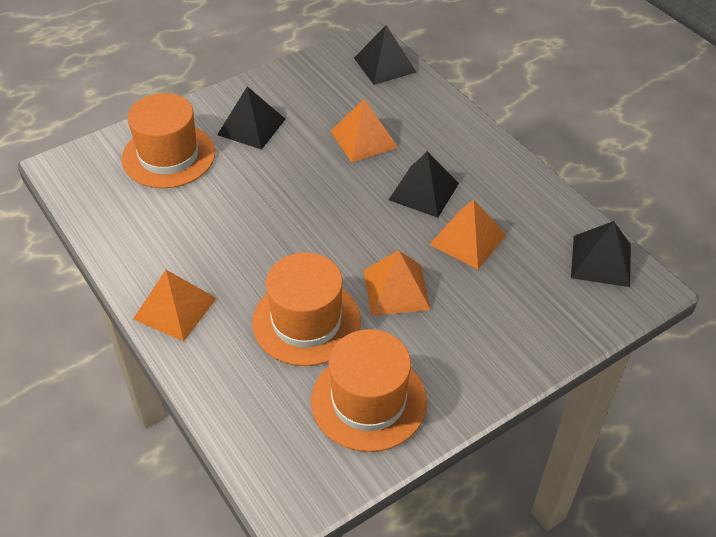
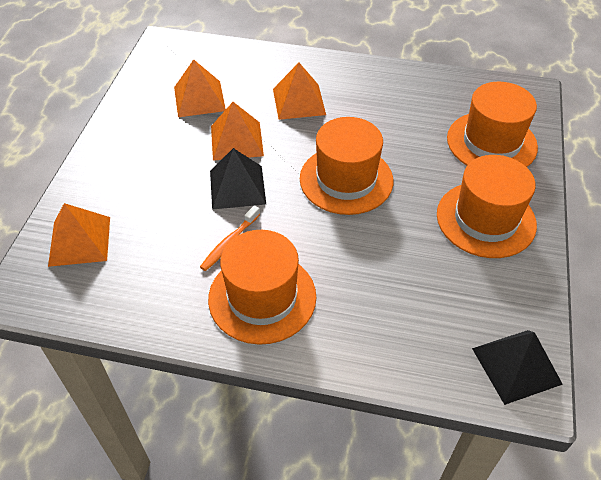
black pyramid: 4 -> 2
orange hat: 3 -> 4
orange toothbrush: 0 -> 1

